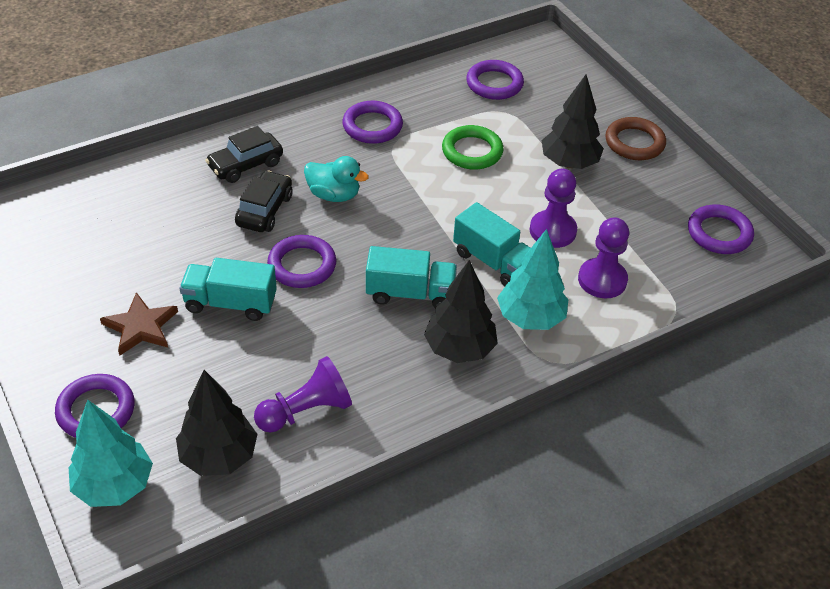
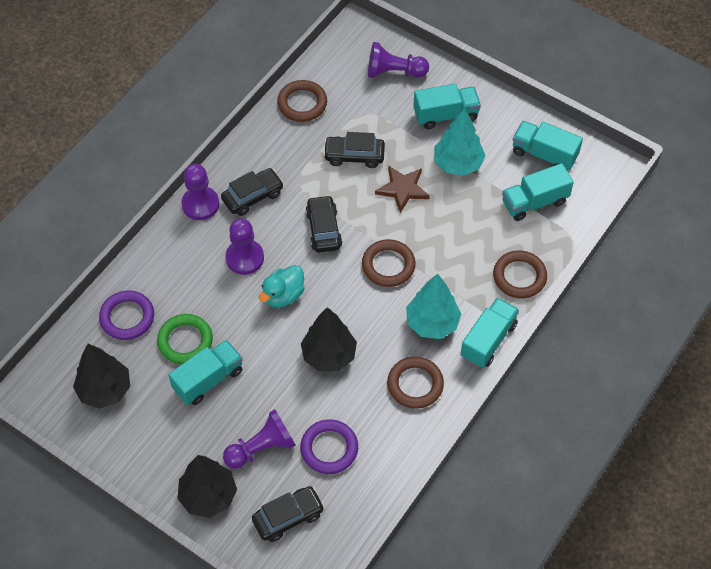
black car: 2 -> 4
brown ring: 1 -> 4
purple pawn: 3 -> 4
purple ring: 5 -> 2
turquoise truck: 3 -> 5

